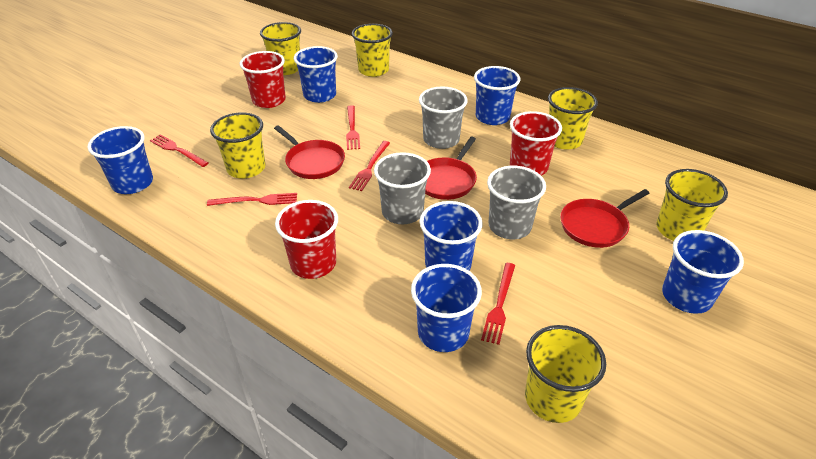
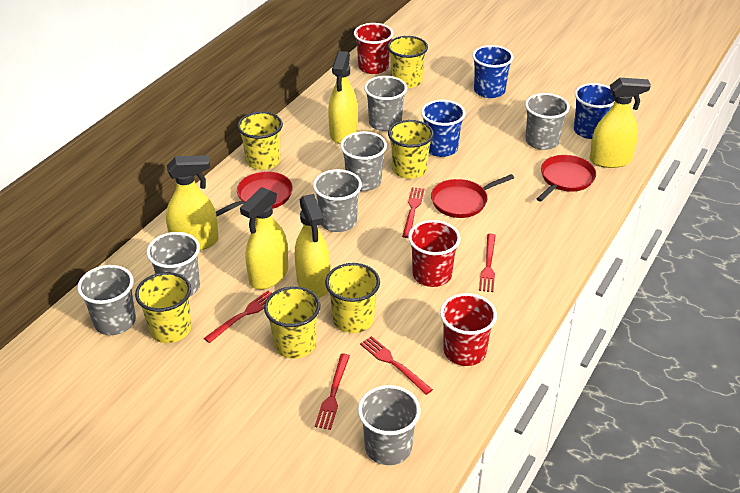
blue cup: 6 -> 3
grey cup: 3 -> 7
yellow spray bottle: 0 -> 5

